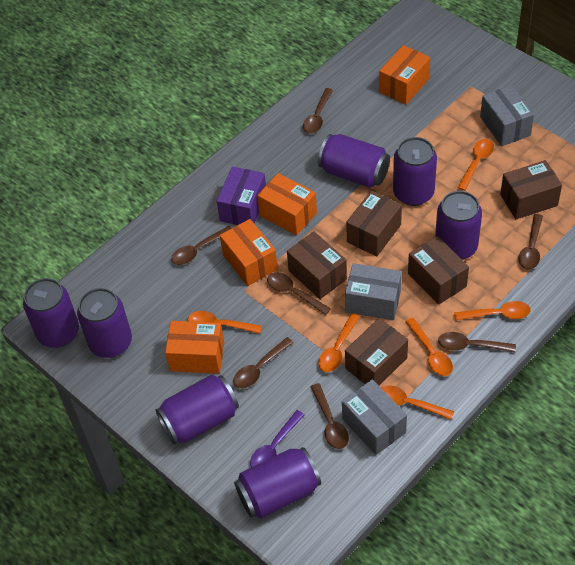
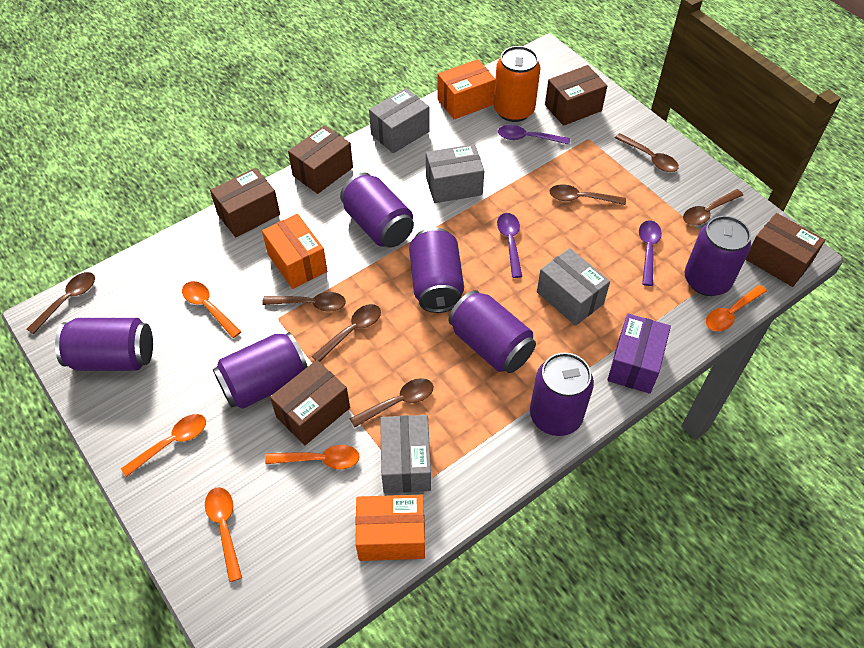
grey box: 3 -> 4
orange box: 4 -> 3
orange can: 0 -> 1
orange spoon: 6 -> 5
purple spoon: 1 -> 3

